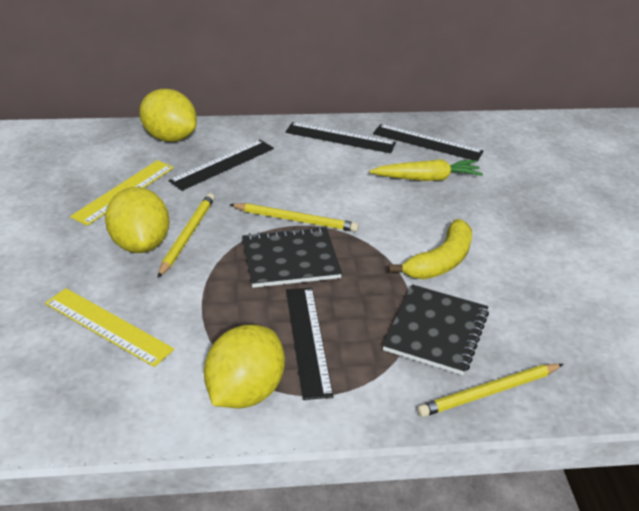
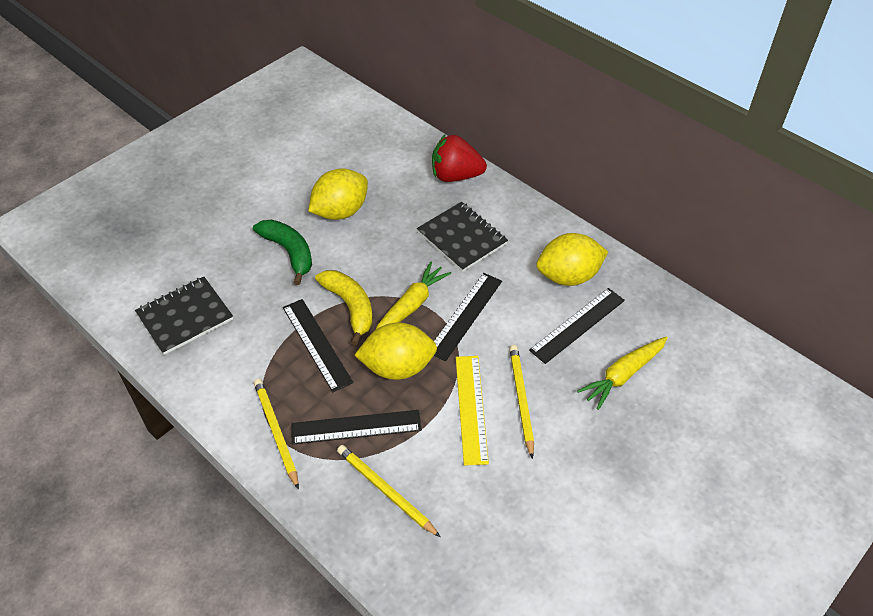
green banana: 0 -> 1
red strawberry: 0 -> 1
yellow carrot: 1 -> 2
yellow ruler: 2 -> 1

